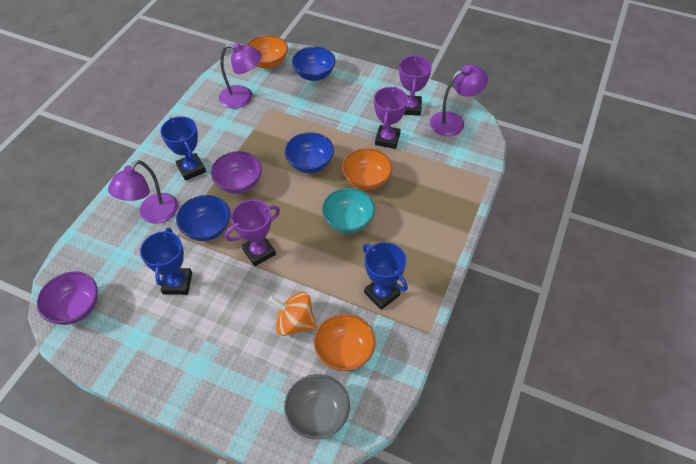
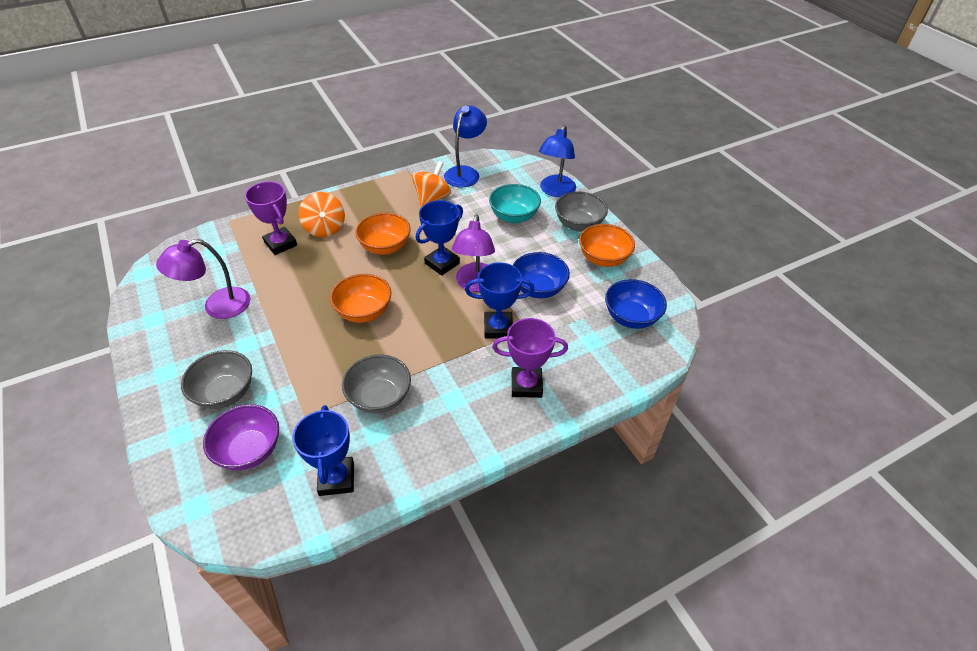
blue bowl: 3 -> 2
blue lamp: 0 -> 2
grey bowl: 1 -> 3
orange spinning top: 1 -> 2
purple bowl: 2 -> 1
purple lamp: 3 -> 2
purple trophy: 3 -> 2

